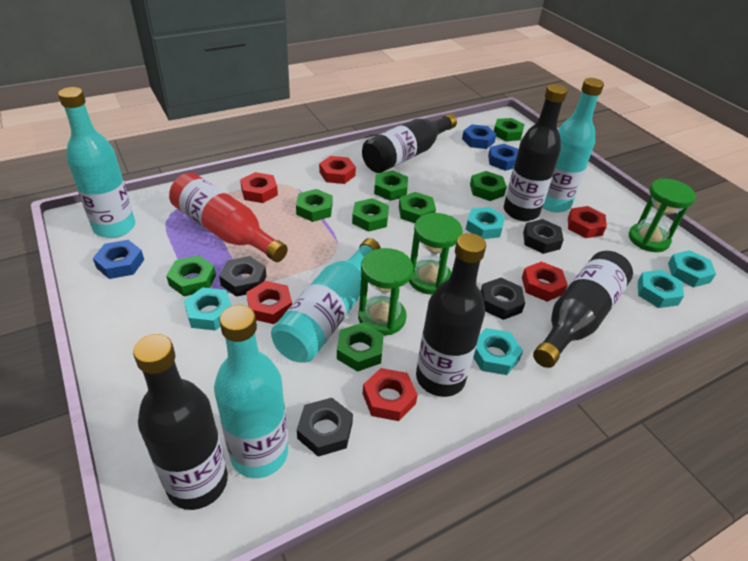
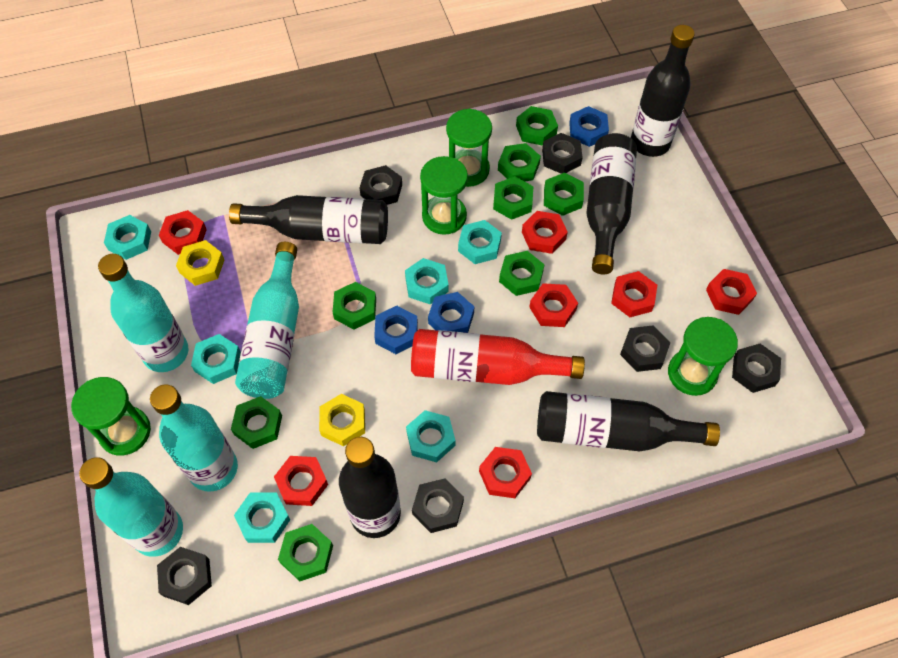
black nut: 4 -> 6
green hourglass: 3 -> 4
red nut: 6 -> 7
turquoise nut: 5 -> 6
yellow nut: 0 -> 2

